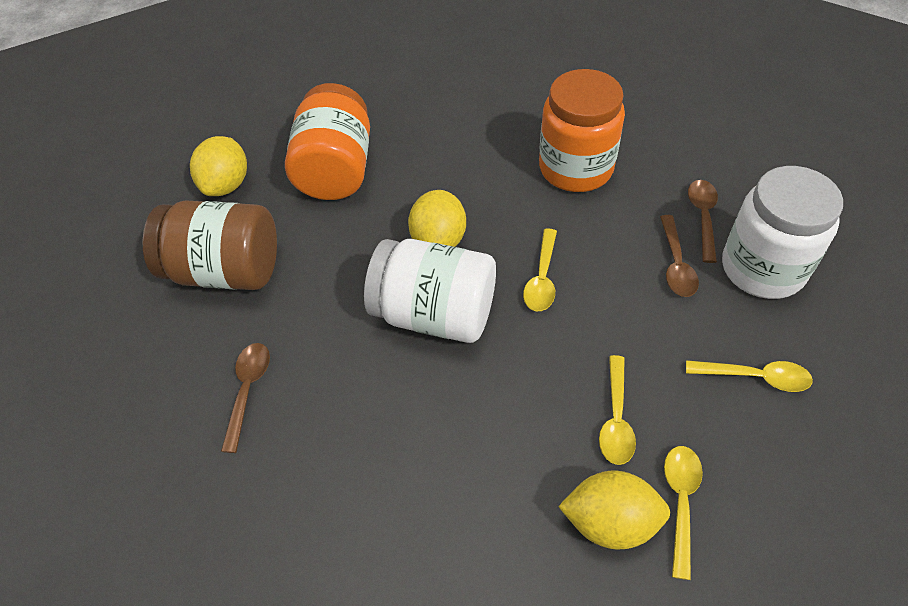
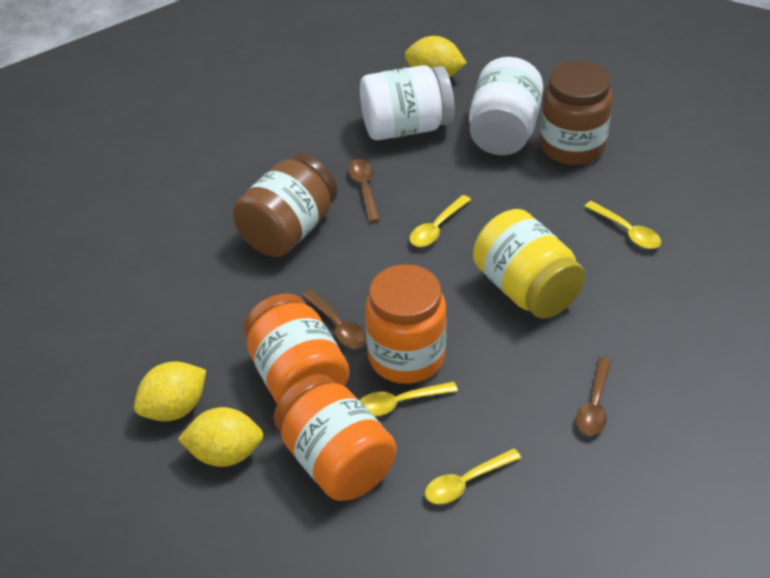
brown jar: 1 -> 2
orange jar: 2 -> 3
yellow jar: 0 -> 1

